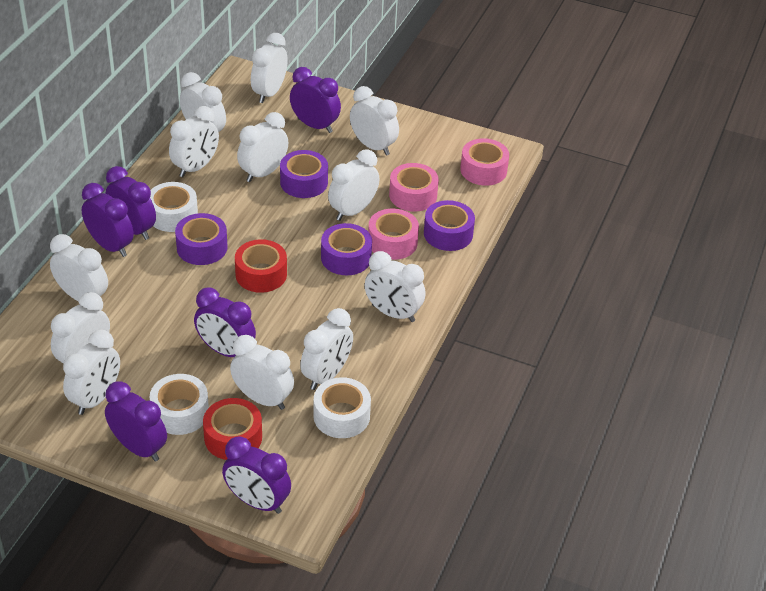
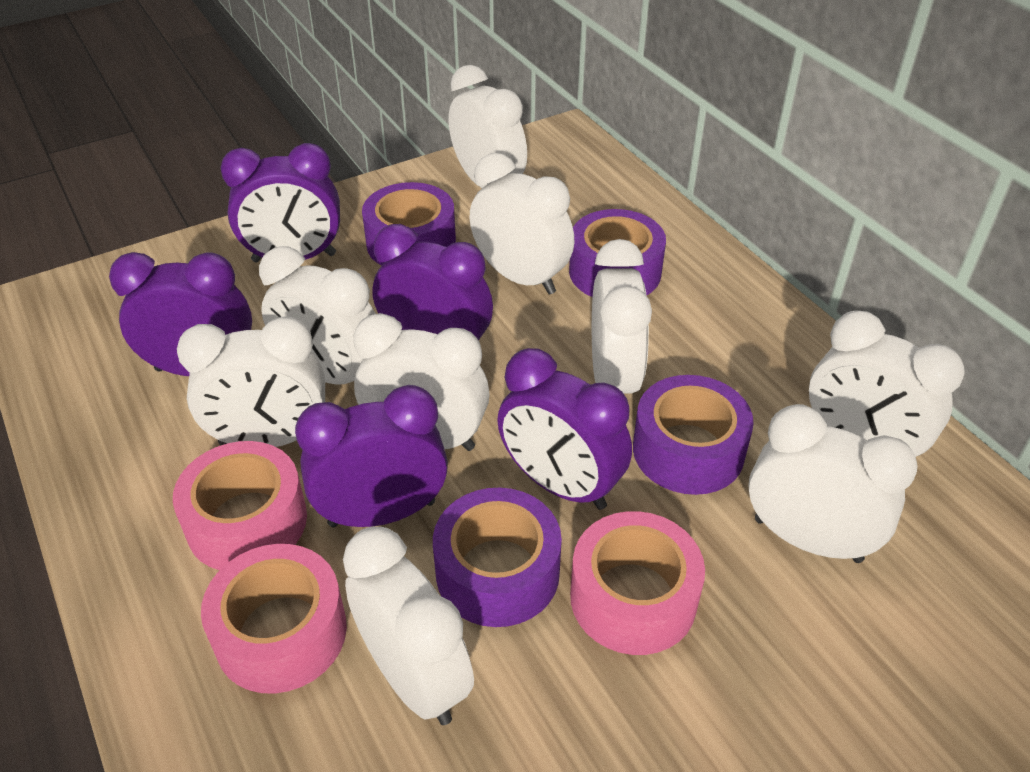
purple clock: 6 -> 5
red tape: 2 -> 0
white clock: 12 -> 9
white tape: 3 -> 0

